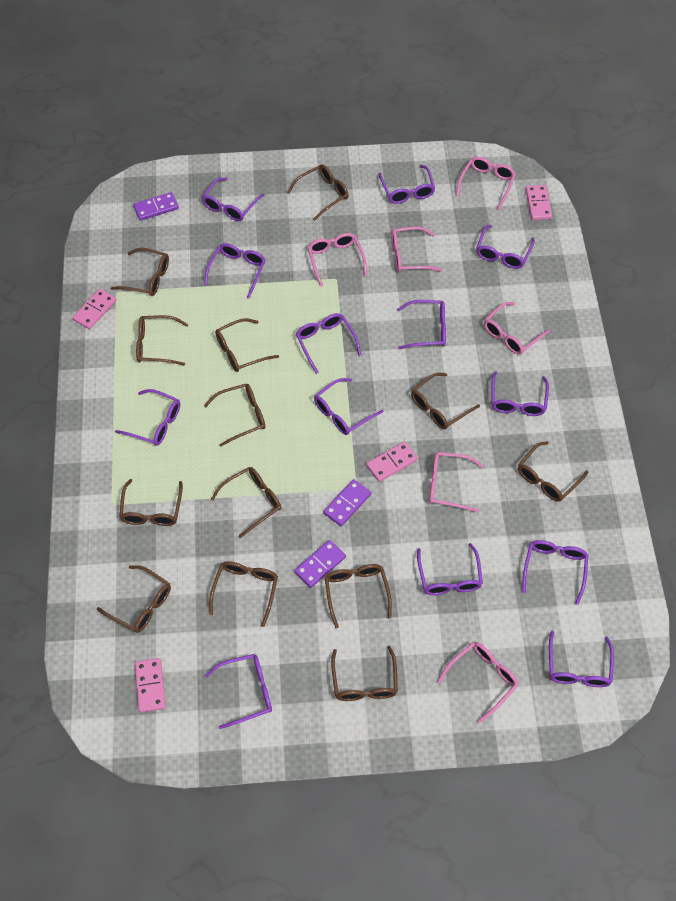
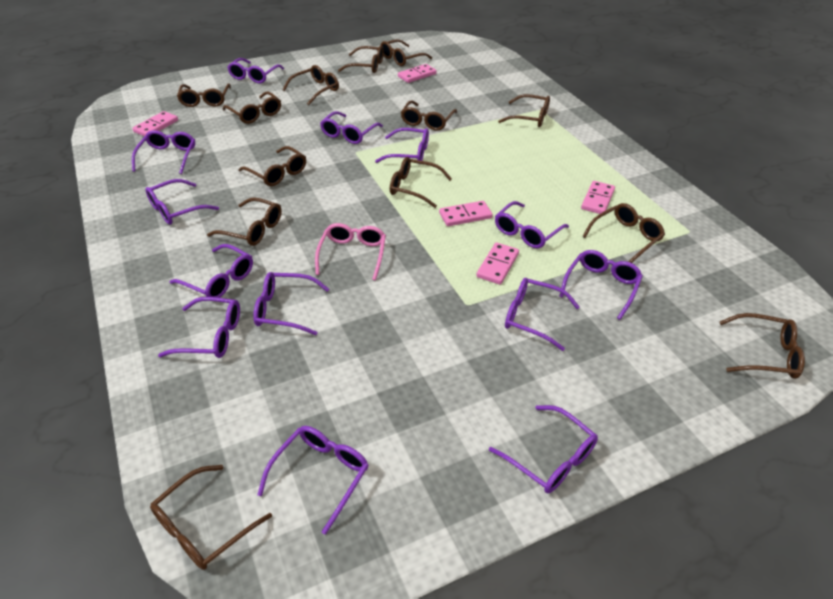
pink domino: 4 -> 5
pink glasses: 6 -> 1
purple domino: 3 -> 0

